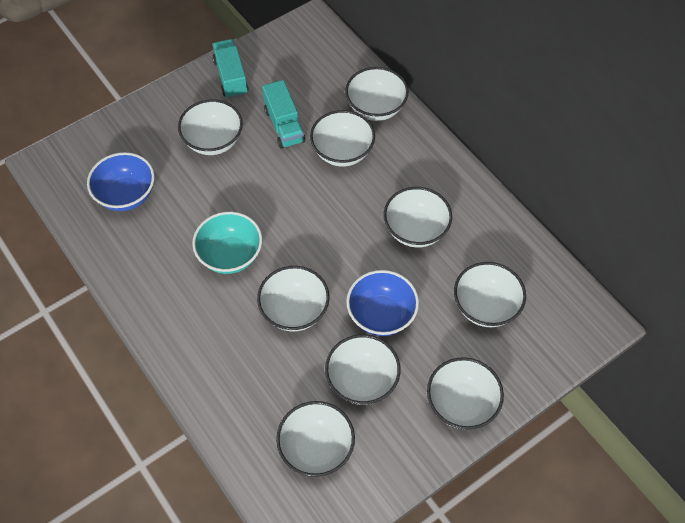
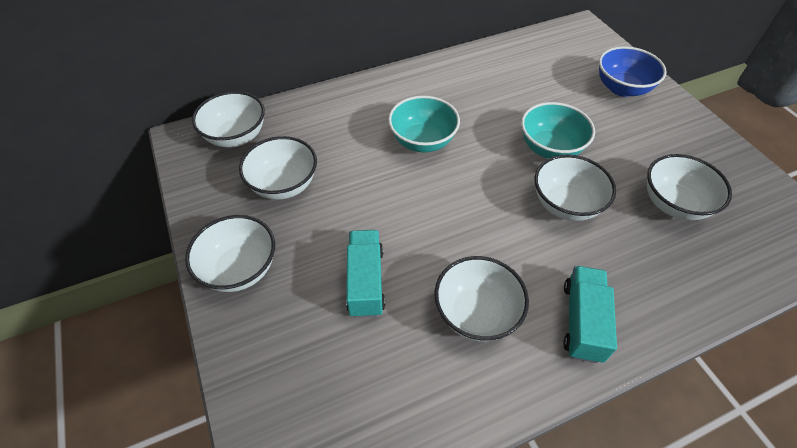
blue bowl: 2 -> 1
turquoise bowl: 1 -> 2
white bowl: 9 -> 6

